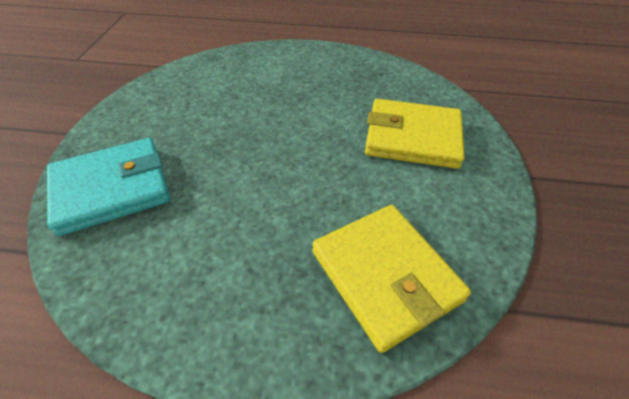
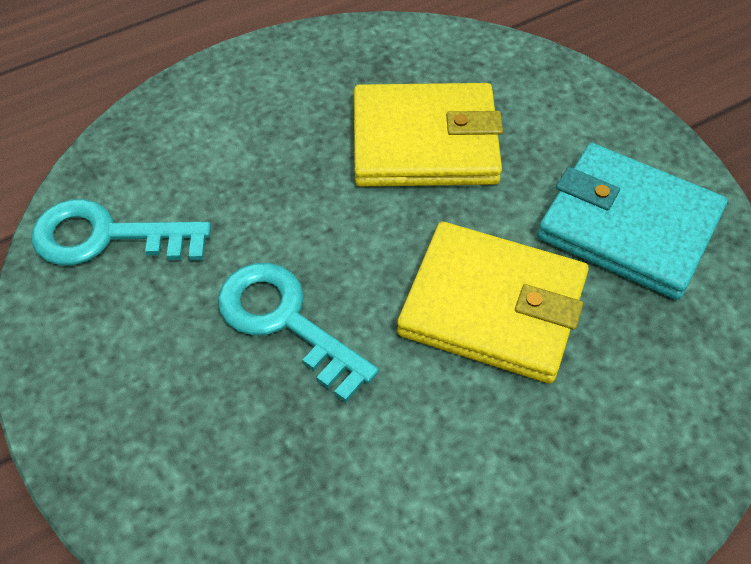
turquoise key: 0 -> 2

